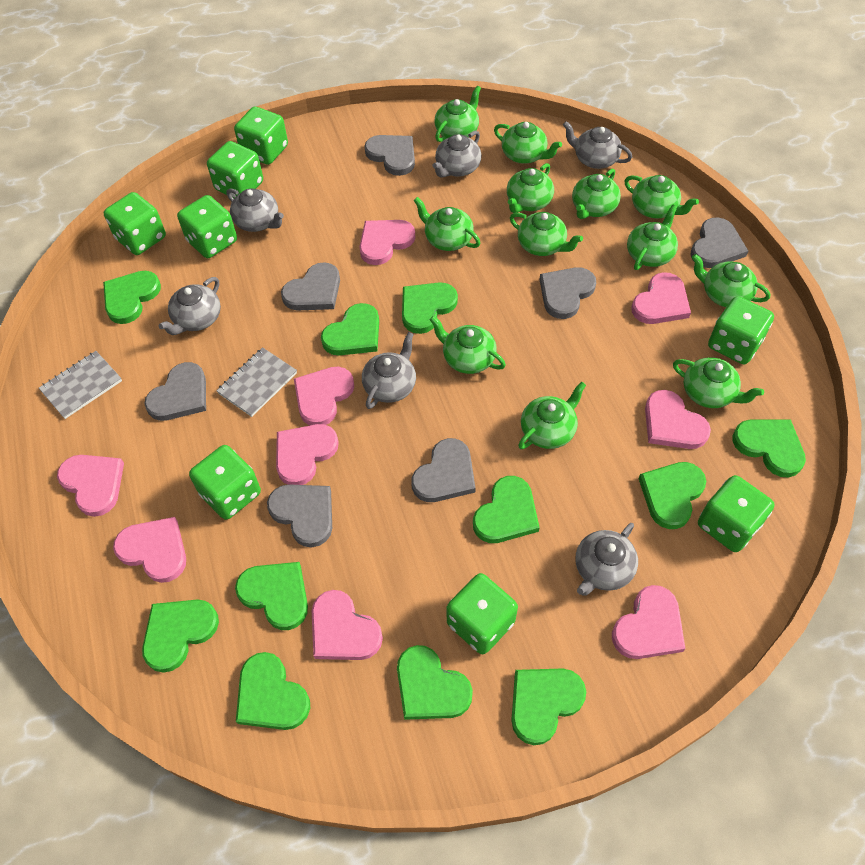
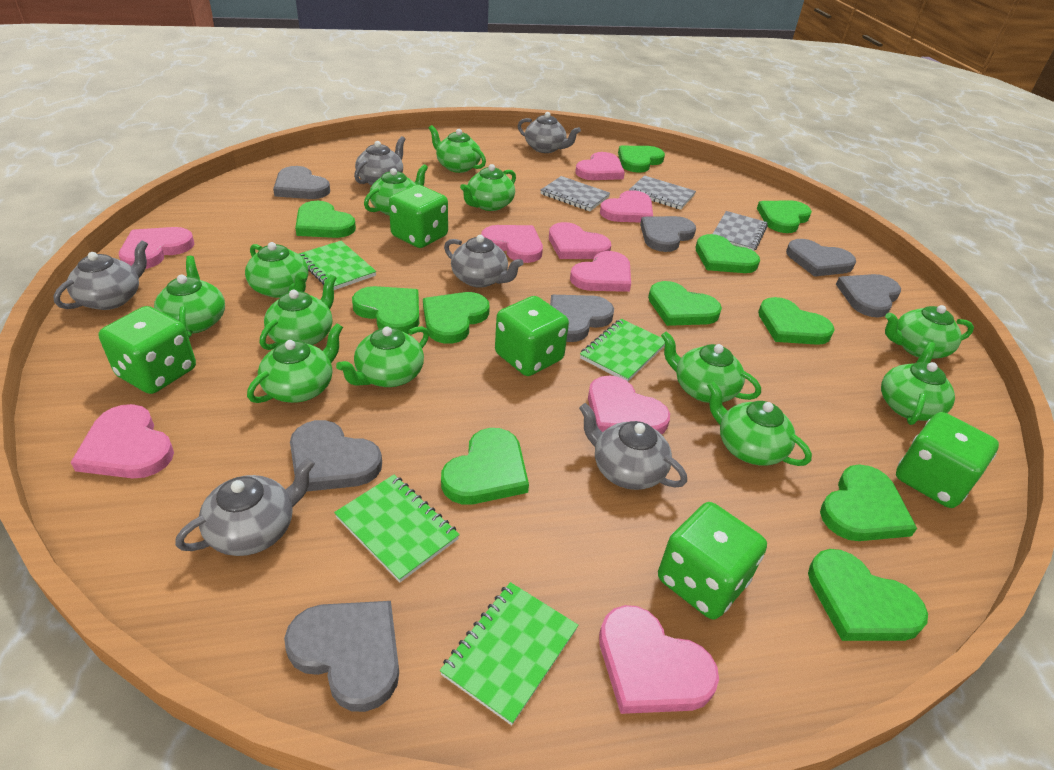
green dice: 8 -> 5
green notebook: 0 -> 4
grey notebook: 2 -> 3

